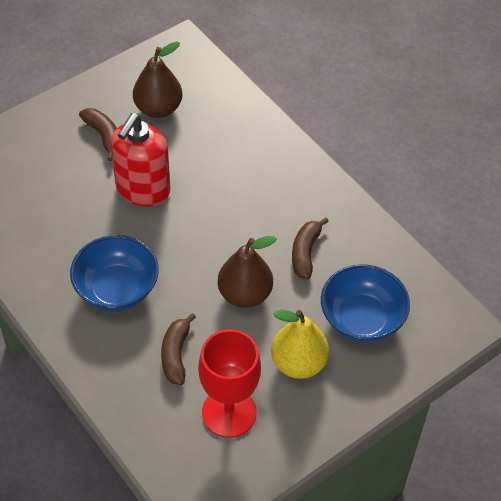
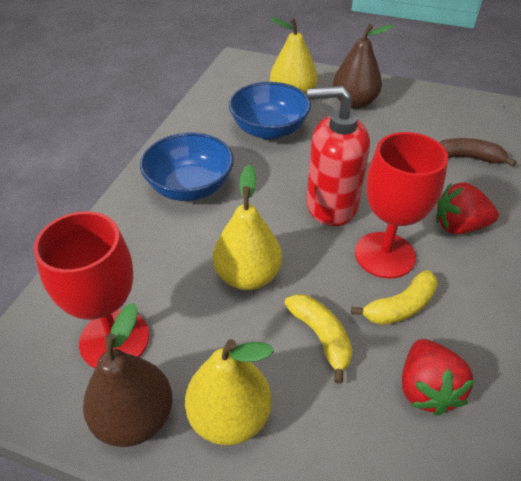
brown banana: 3 -> 1
red goblet: 1 -> 2
red strawberry: 0 -> 2
yellow banana: 0 -> 2
yellow pear: 1 -> 3

